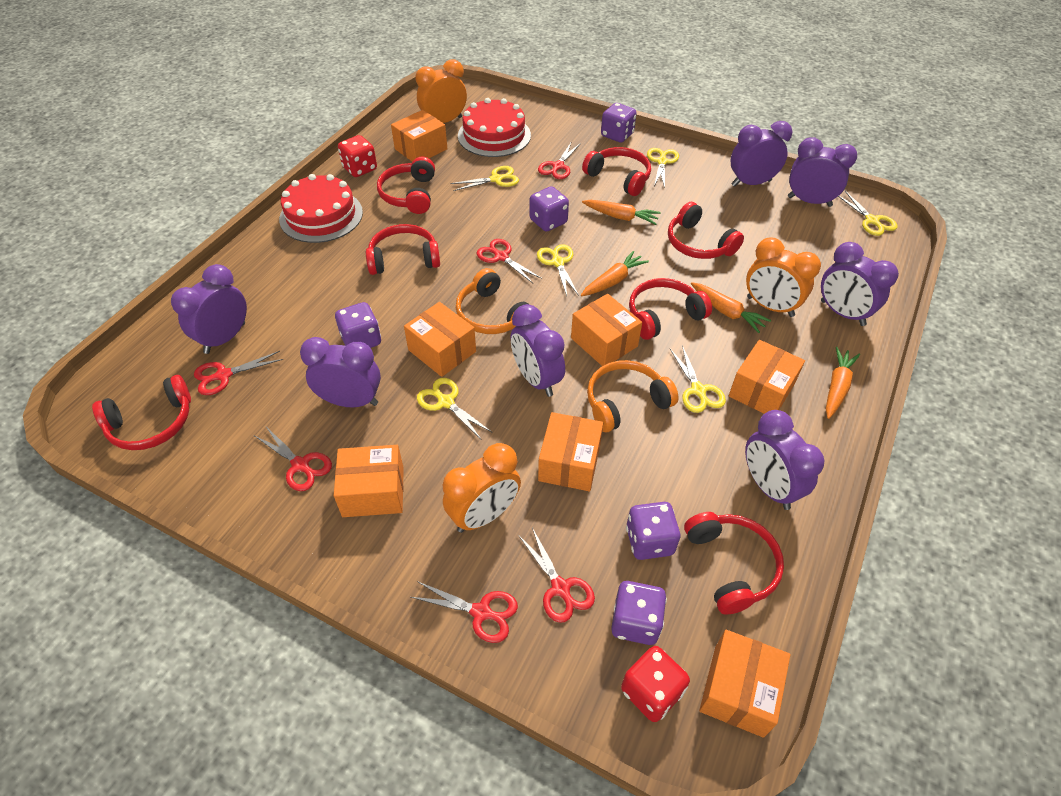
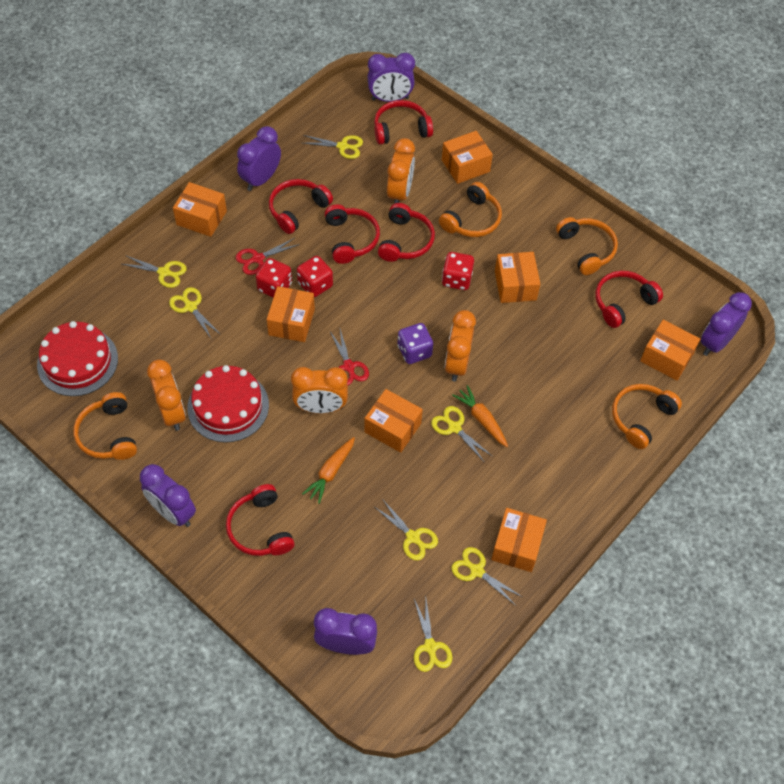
orange carrot: 4 -> 2
orange clock: 3 -> 4
orange headphones: 2 -> 4
purple clock: 7 -> 5
purple dice: 5 -> 1
red dice: 2 -> 3
red headphones: 7 -> 6
red scissors: 6 -> 2
yellow scissors: 6 -> 7

